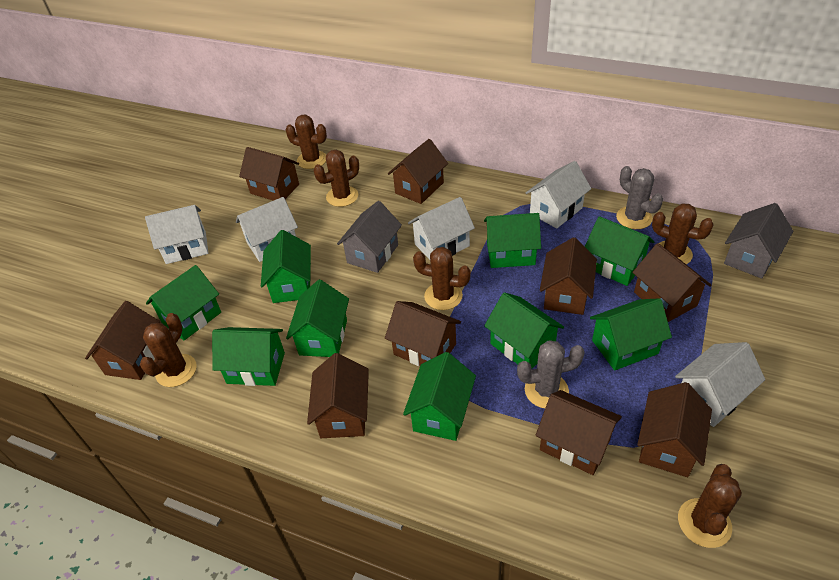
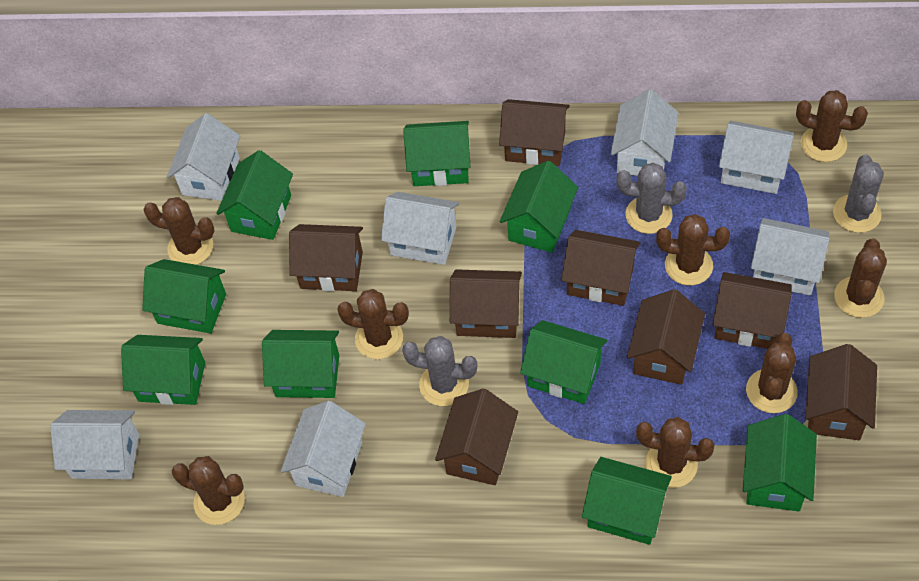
brown cactus: 6 -> 8
brown house: 9 -> 8
grey cactus: 2 -> 3
grey house: 2 -> 0
white house: 5 -> 7

